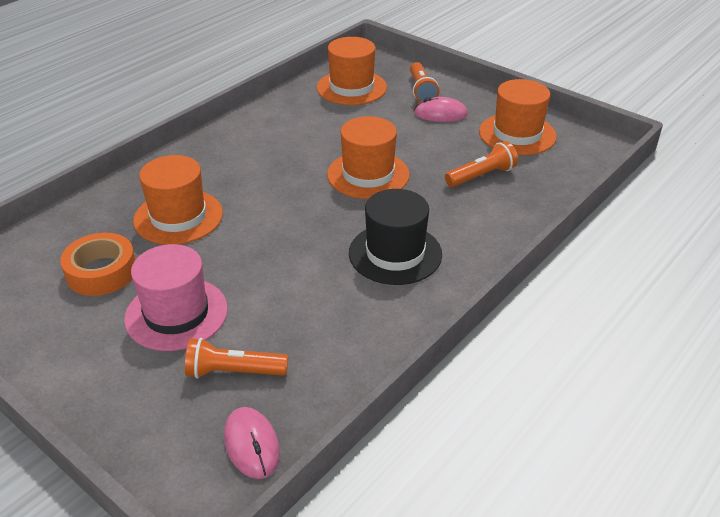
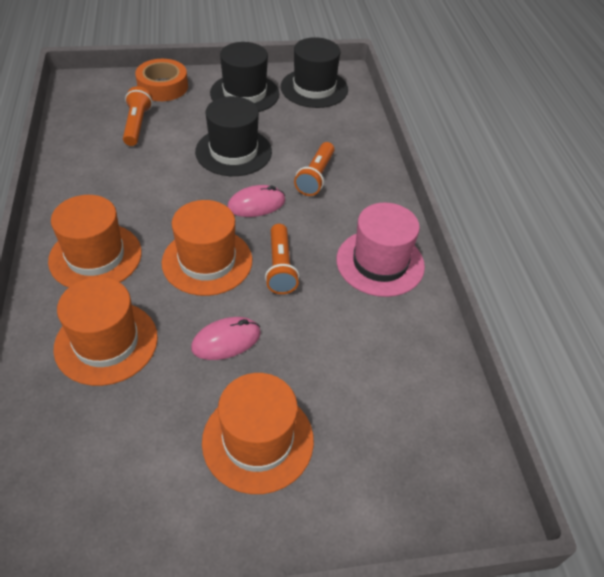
black hat: 1 -> 3

